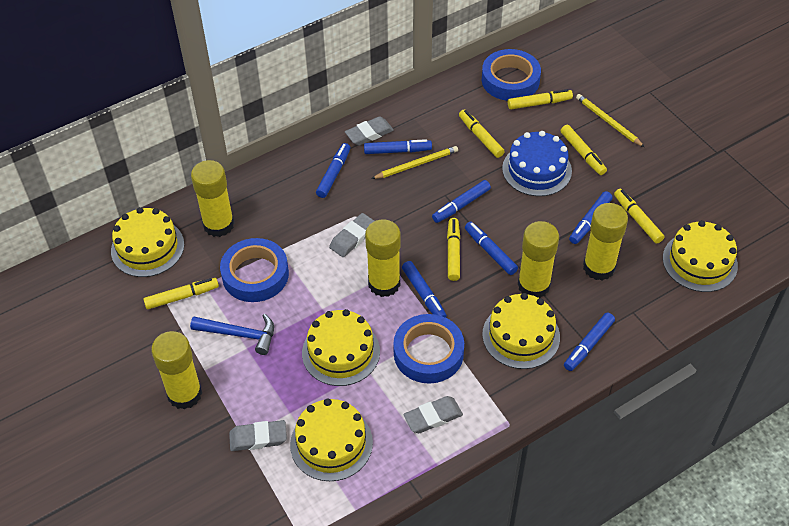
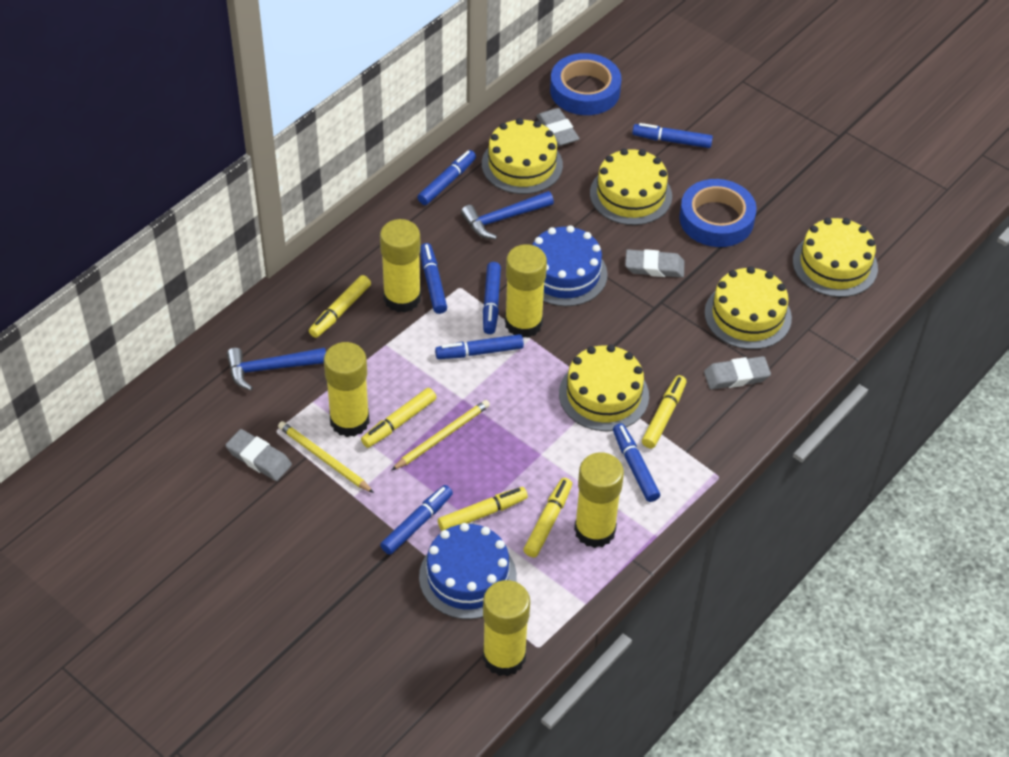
blue cake: 1 -> 2
blue hammer: 1 -> 2
blue tape: 3 -> 2
yellow marker: 6 -> 5

